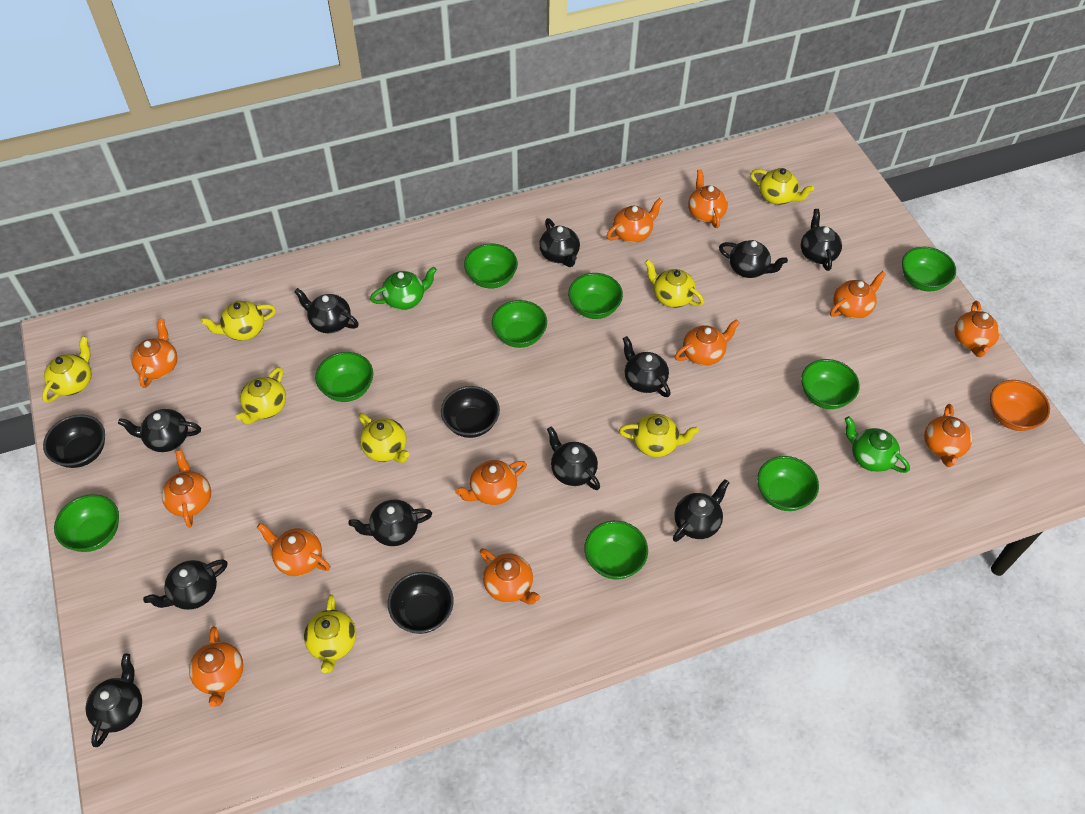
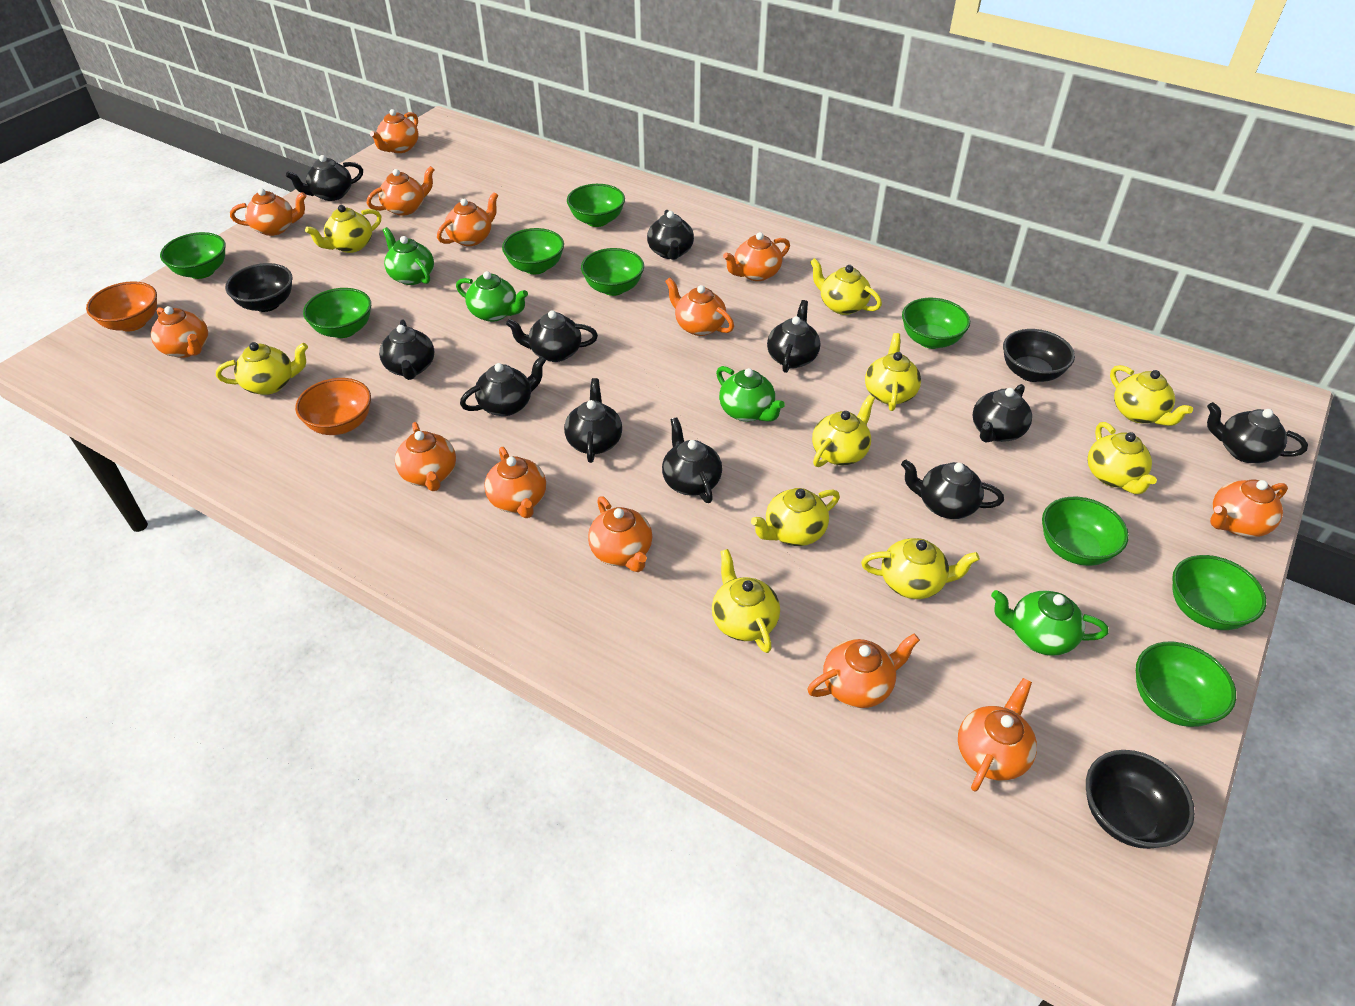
green teapot: 2 -> 4
orange bowl: 1 -> 2
orange teapot: 12 -> 13
yellow teapot: 8 -> 10

